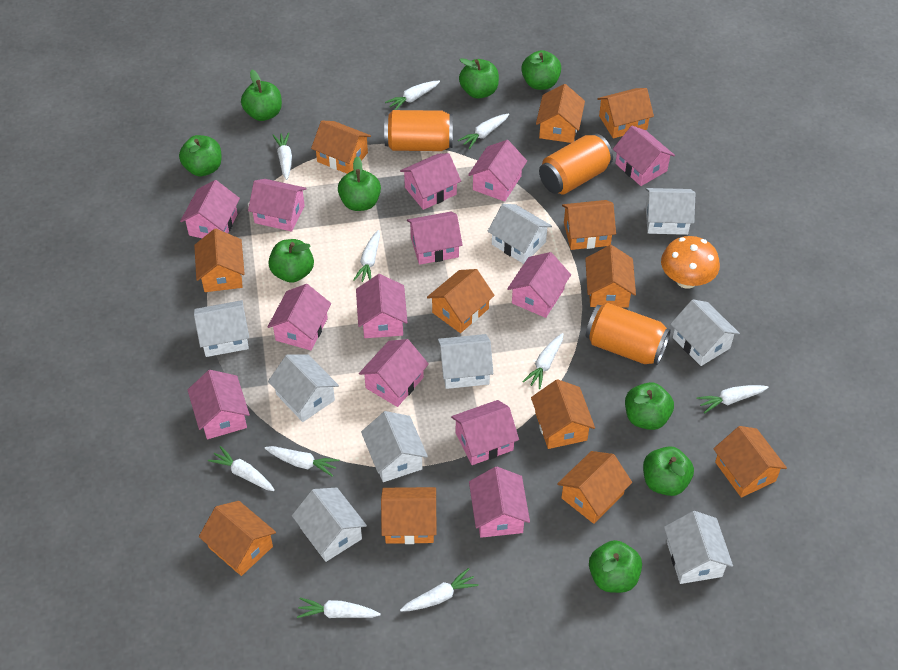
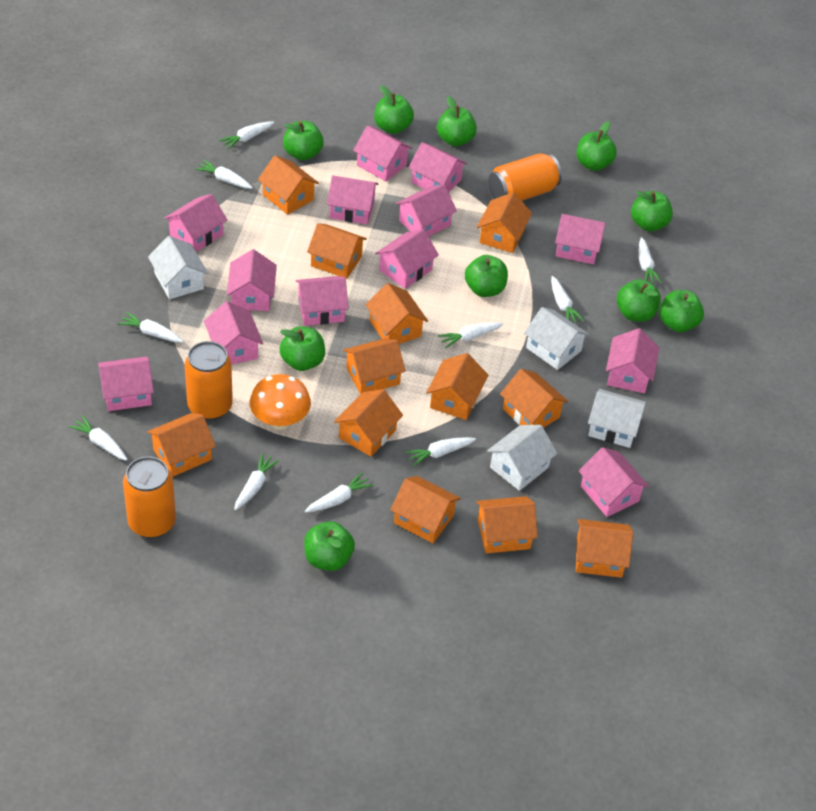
green apple: 9 -> 10
white house: 9 -> 4

